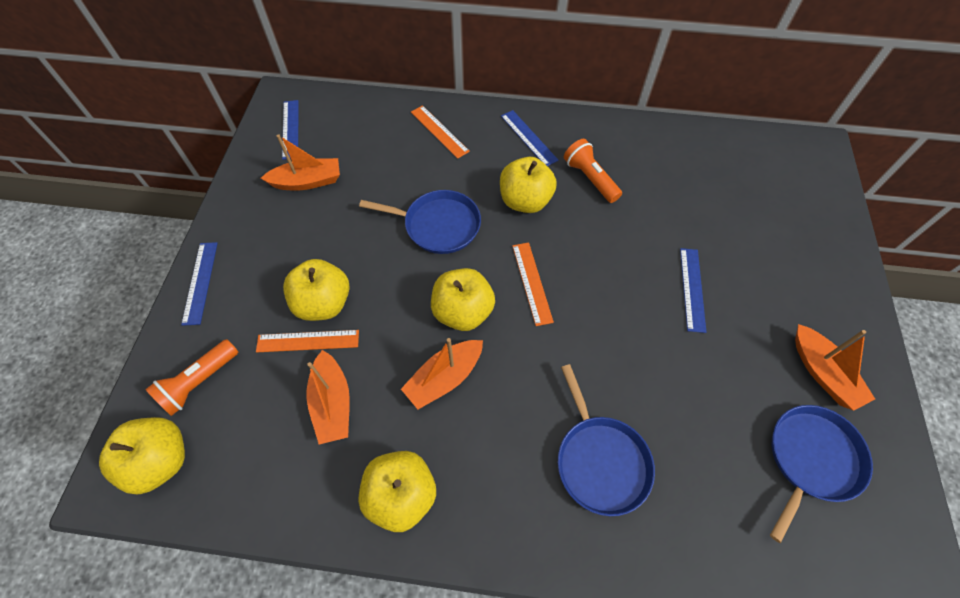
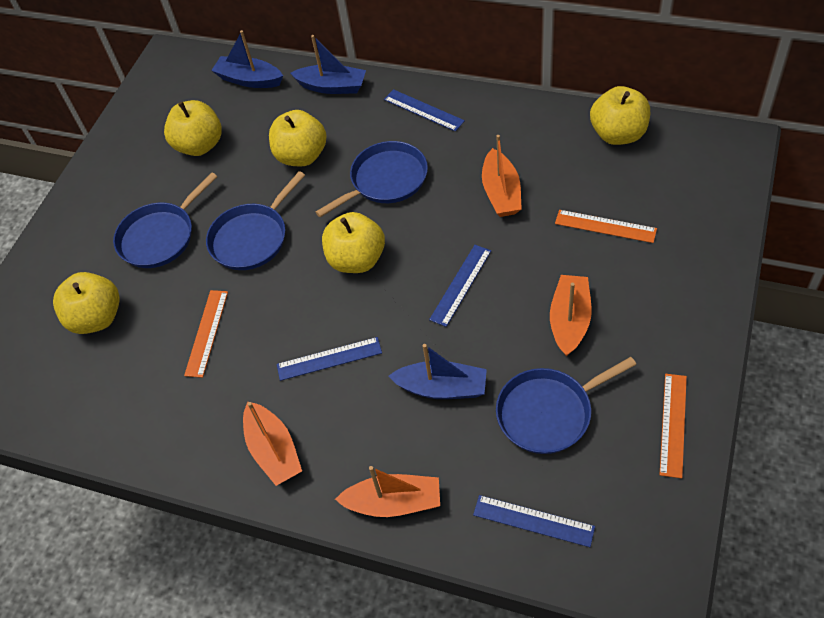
blue boat: 0 -> 3
blue pan: 3 -> 4
orange flashlight: 2 -> 0

